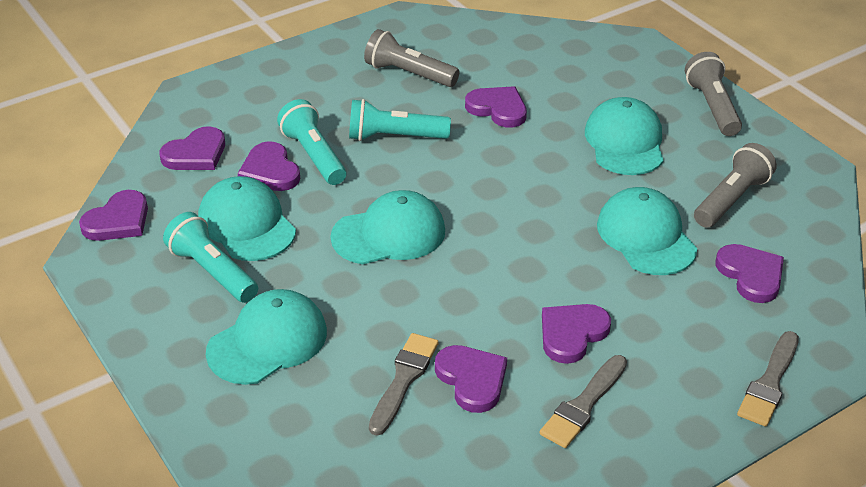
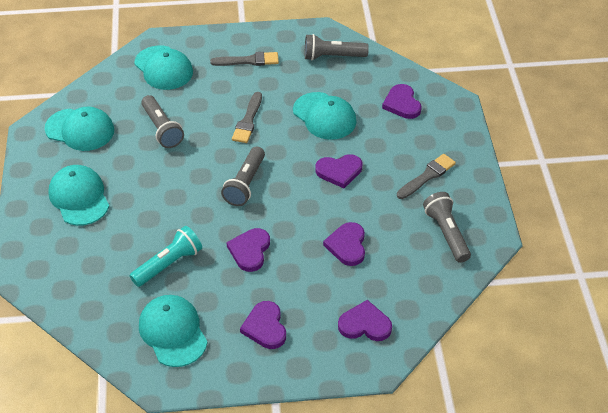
grey flashlight: 3 -> 4
purple heart: 7 -> 6
turquoise flashlight: 3 -> 1

